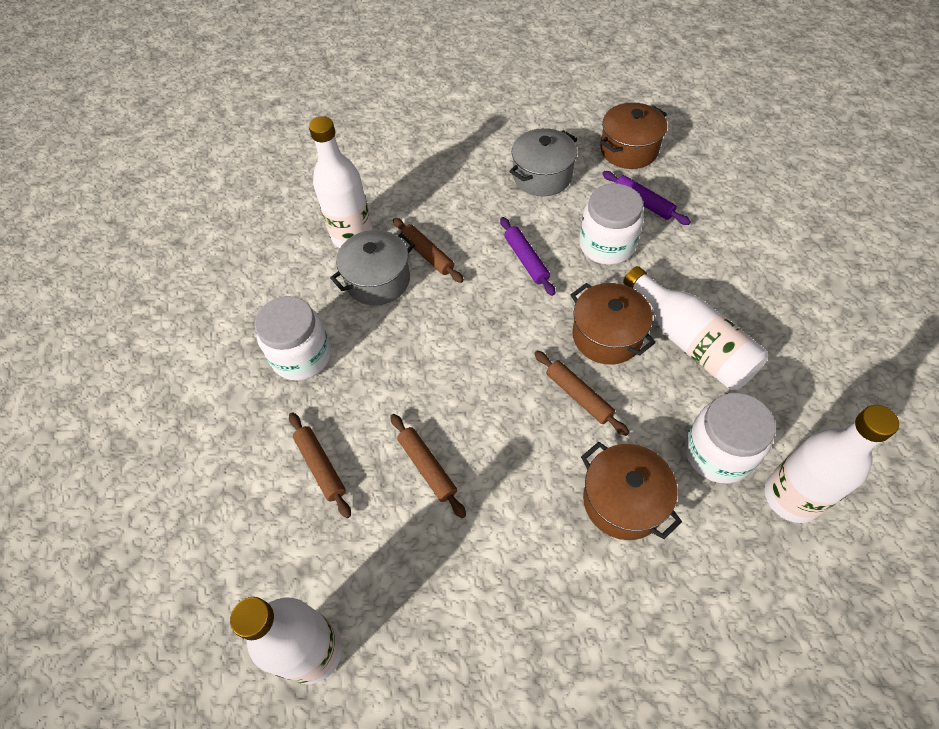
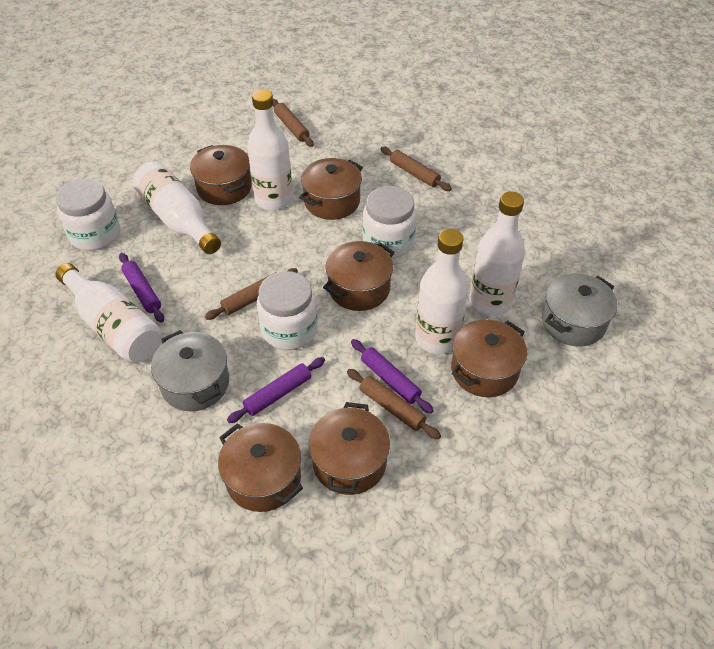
brown pot: 3 -> 6
purple rolling pin: 2 -> 3
white bottle: 4 -> 5

